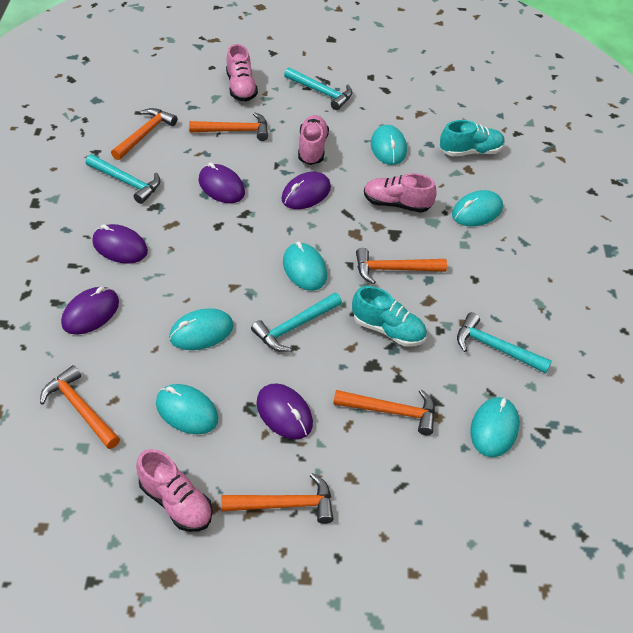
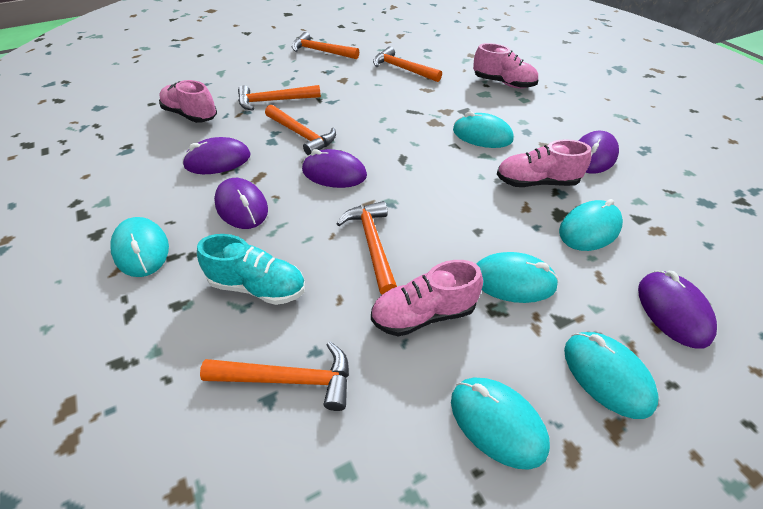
turquoise hammer: 4 -> 0
turquoise shoe: 2 -> 1

